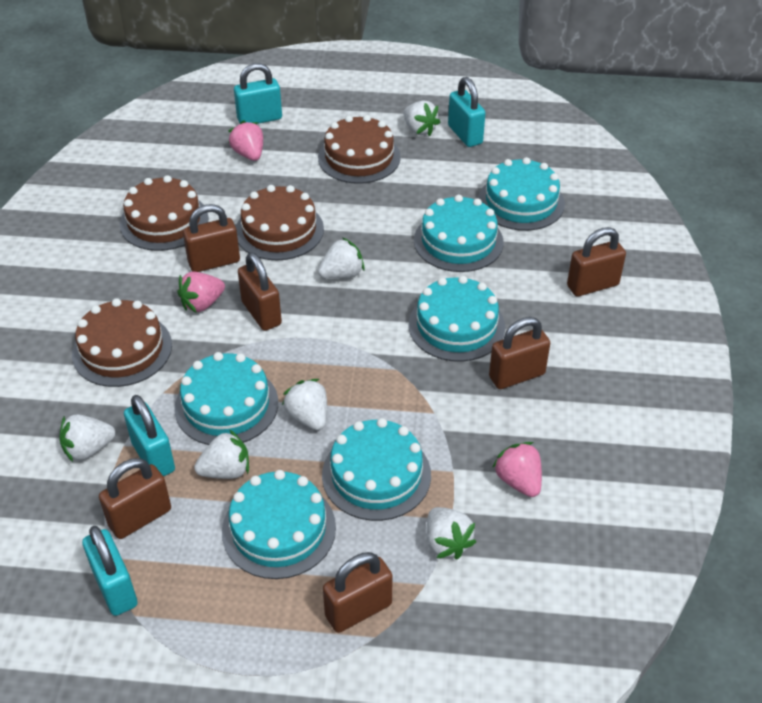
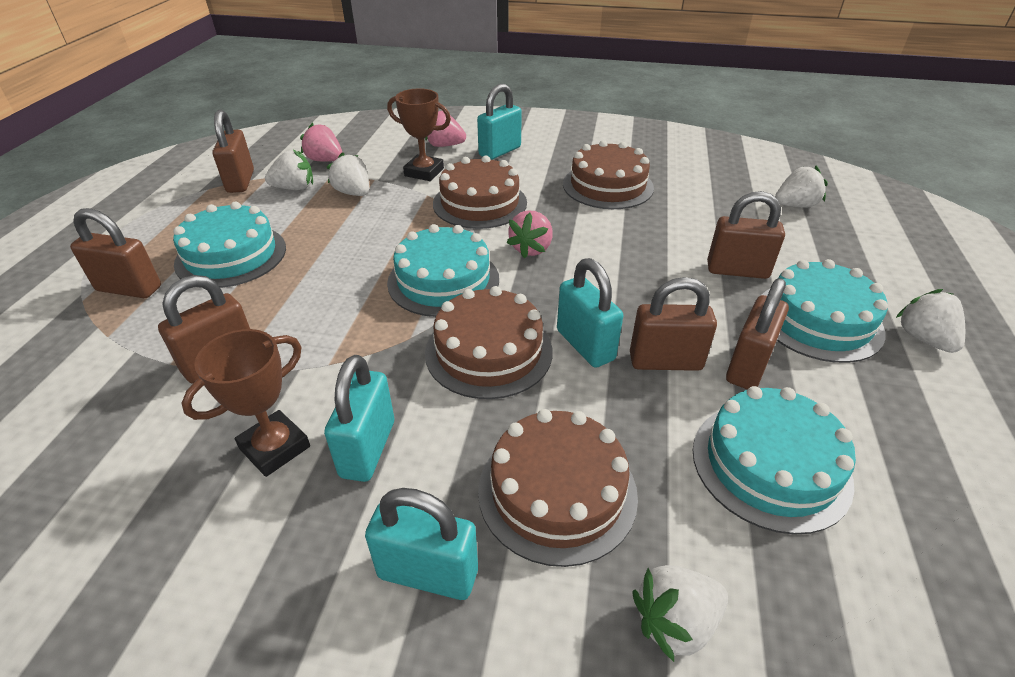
brown trophy: 0 -> 2
turquoise cake: 6 -> 4
white strawberry: 6 -> 5

